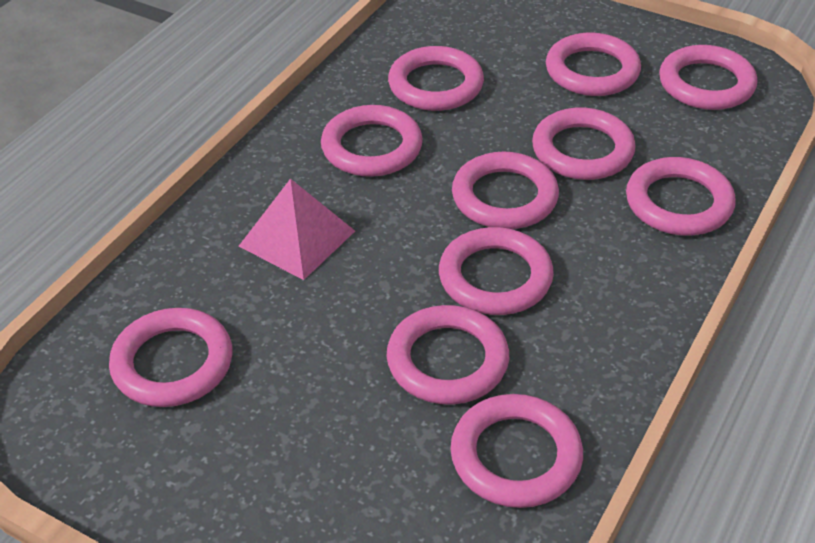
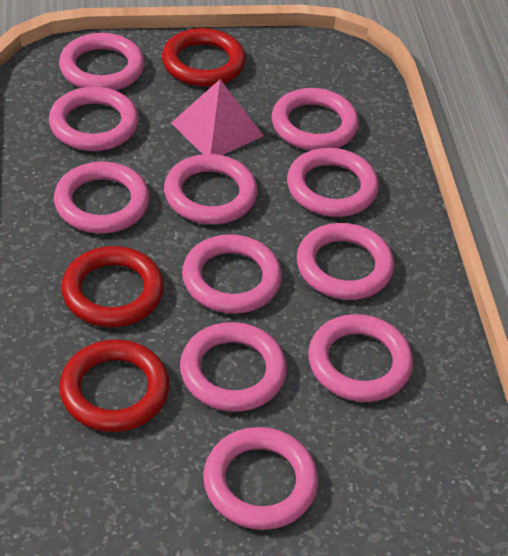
red ring: 0 -> 3

